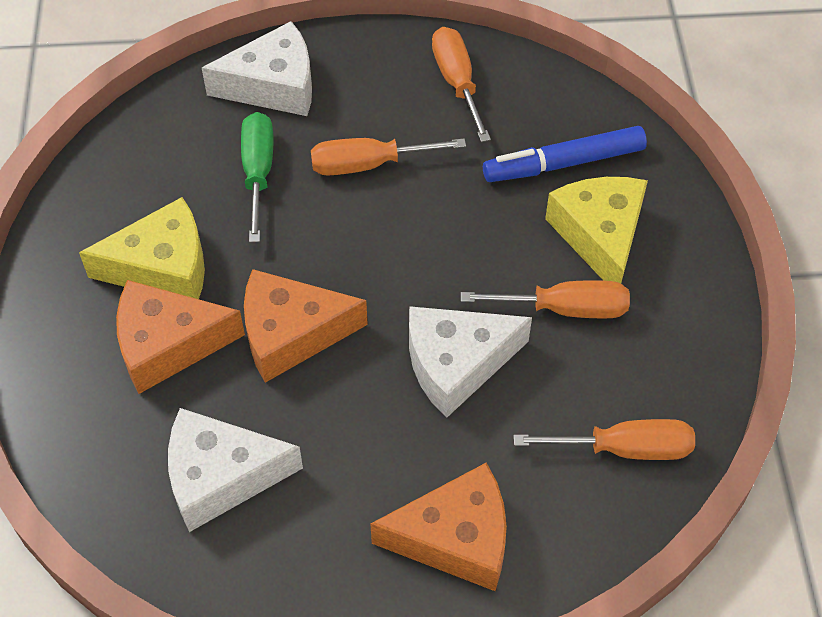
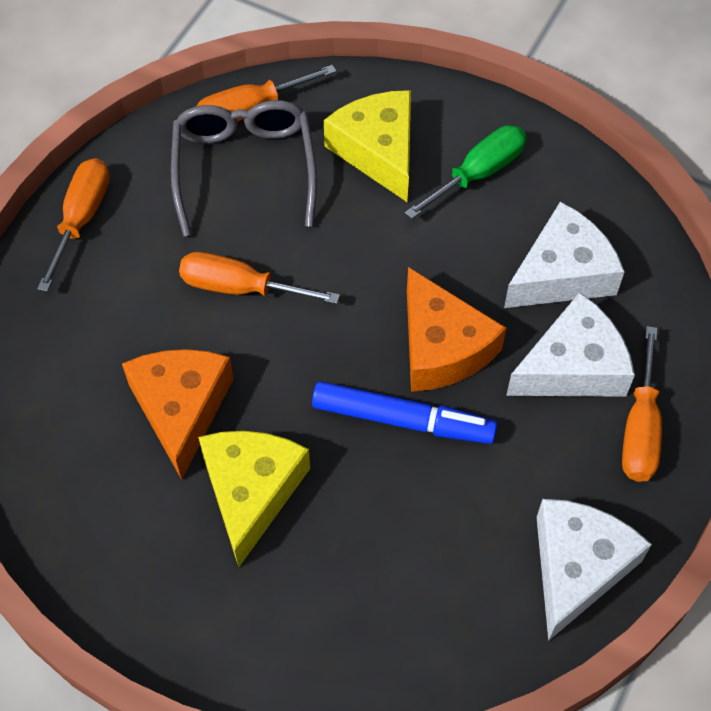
grey glasses: 0 -> 1
orange cheese: 3 -> 2

